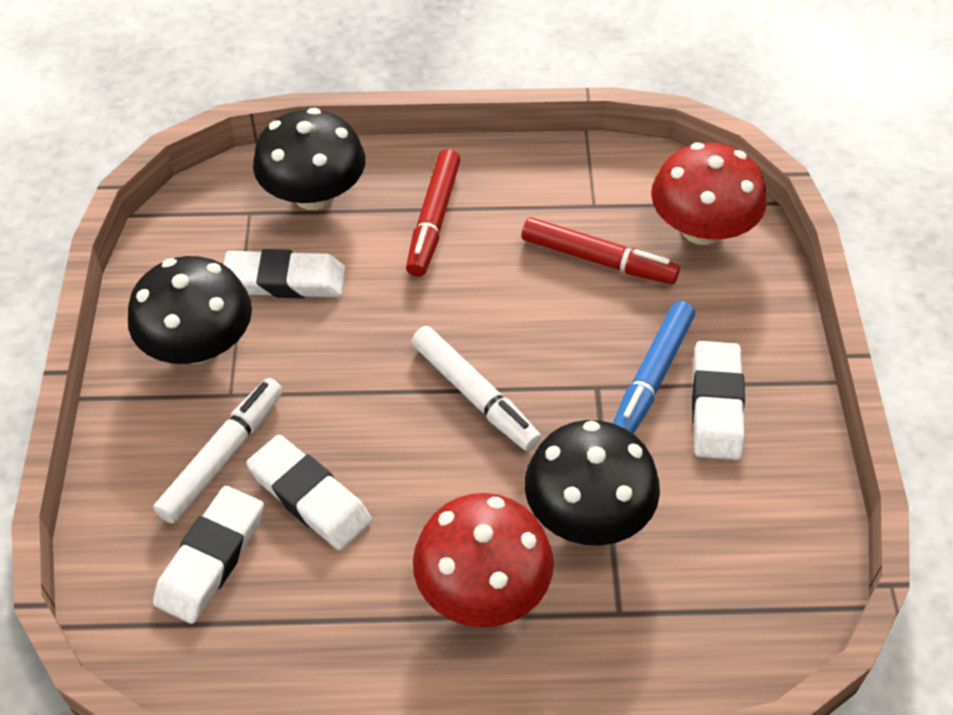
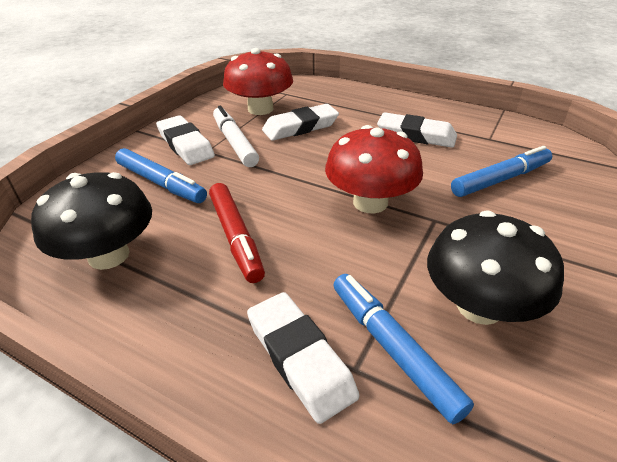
black mushroom: 3 -> 2
blue marker: 1 -> 3
red marker: 2 -> 1
white marker: 2 -> 1

